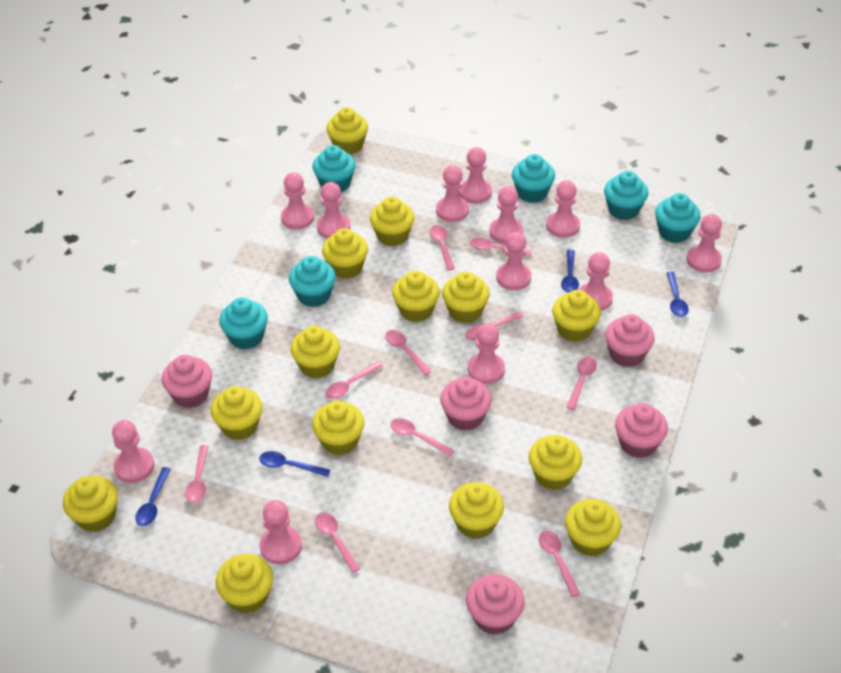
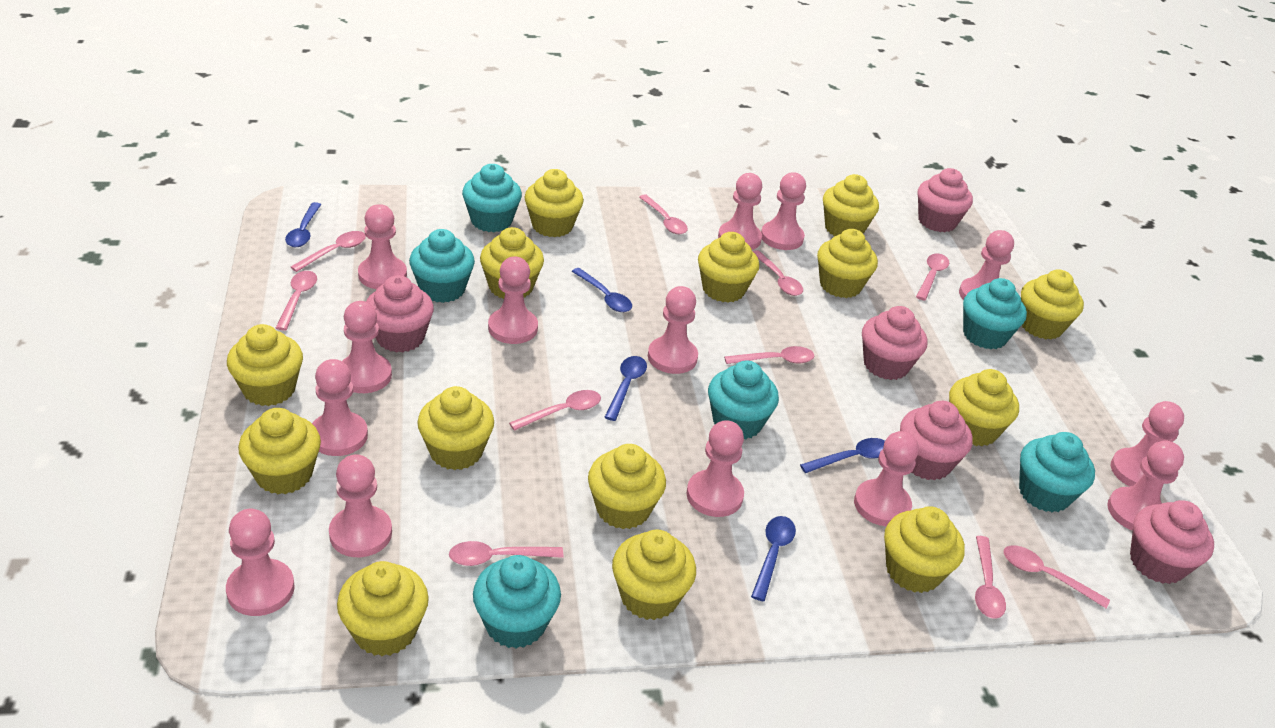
blue spoon: 4 -> 5
pink pawn: 12 -> 14

